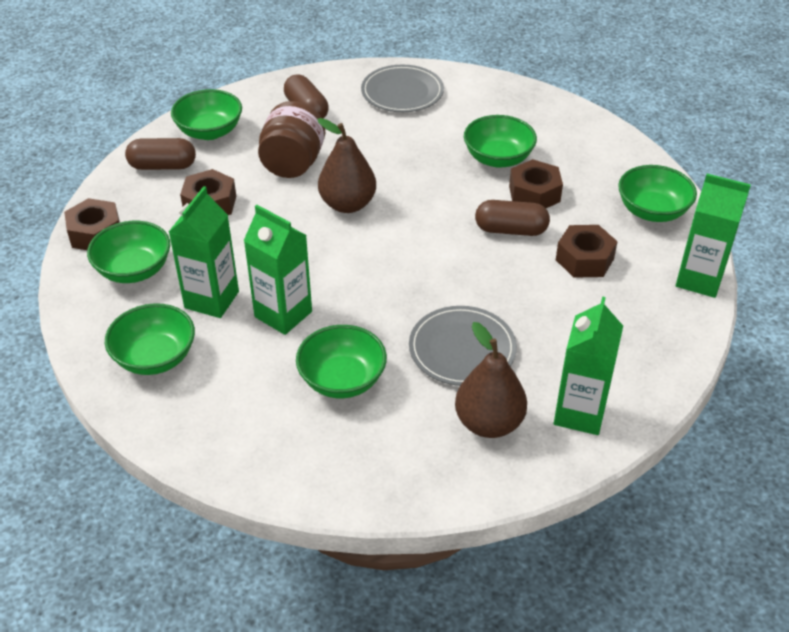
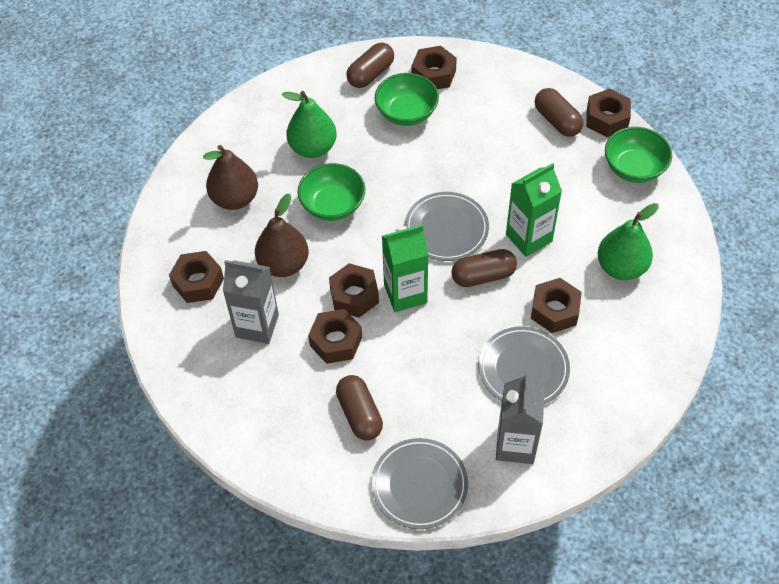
brown capsule: 3 -> 4
brown jar: 1 -> 0
brown nut: 4 -> 6
green bowl: 6 -> 3
green carton: 4 -> 2
green pear: 0 -> 2
grey carton: 0 -> 2
grey plate: 2 -> 3

